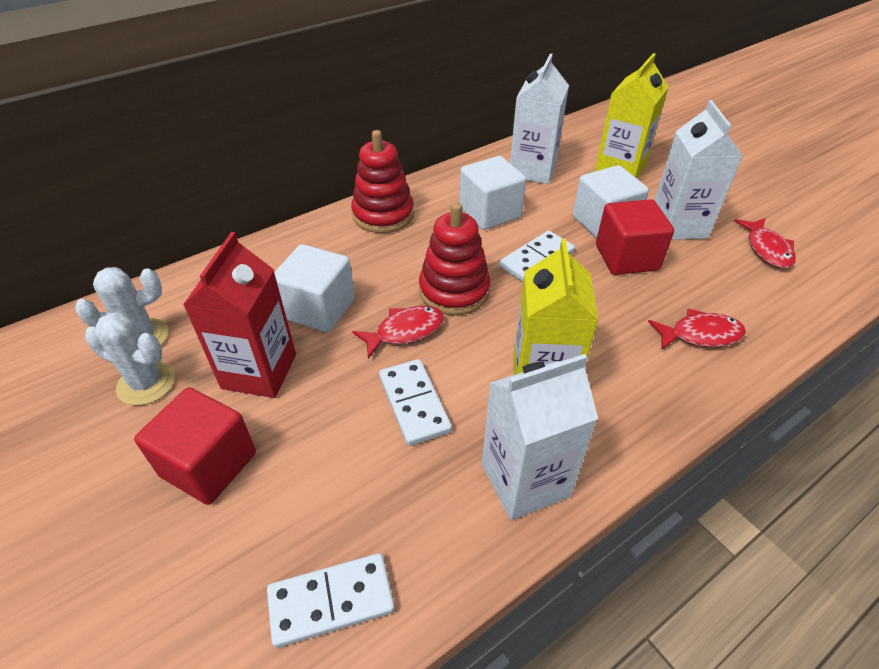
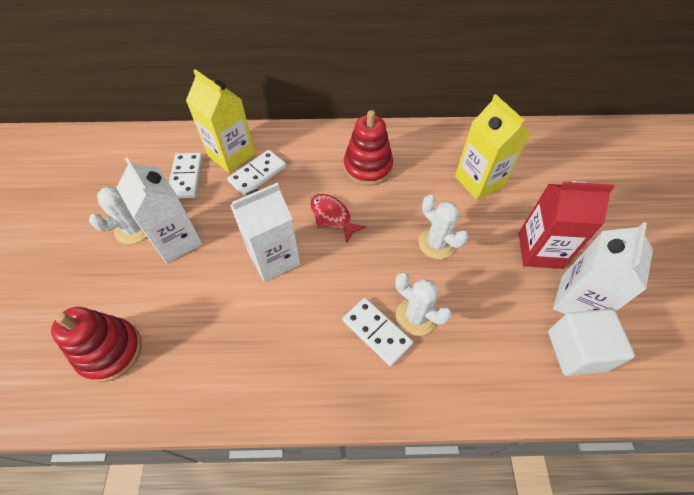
red cube: 2 -> 0
red fish: 3 -> 1
white cactus: 2 -> 3
white cube: 3 -> 1

